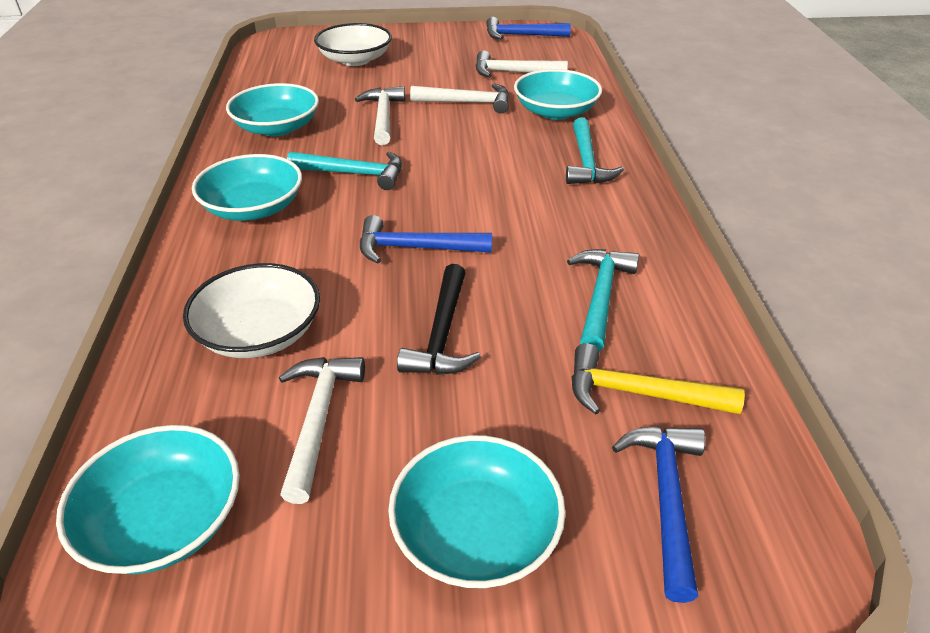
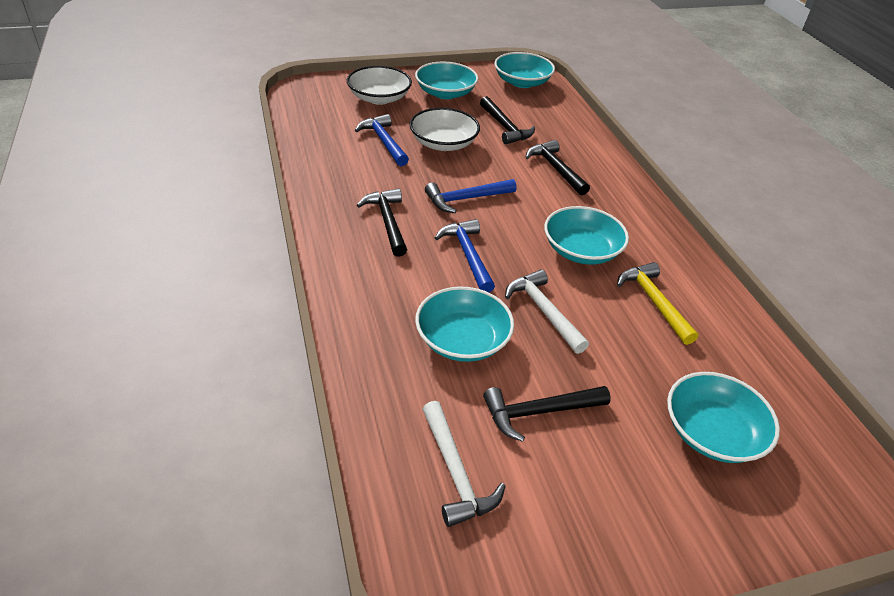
black hammer: 1 -> 4
turquoise hammer: 3 -> 0
white hammer: 4 -> 2

